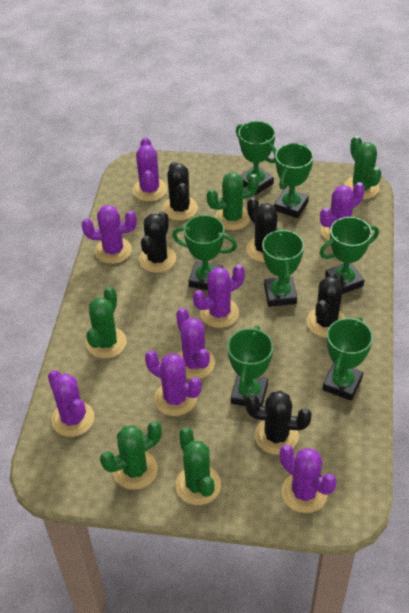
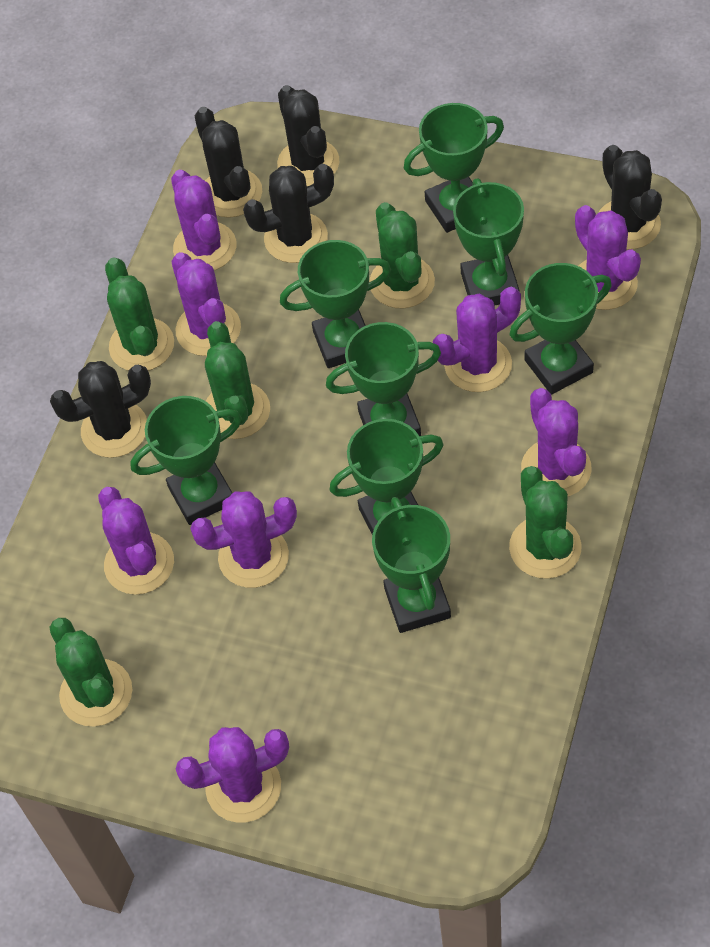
green trophy: 7 -> 8

